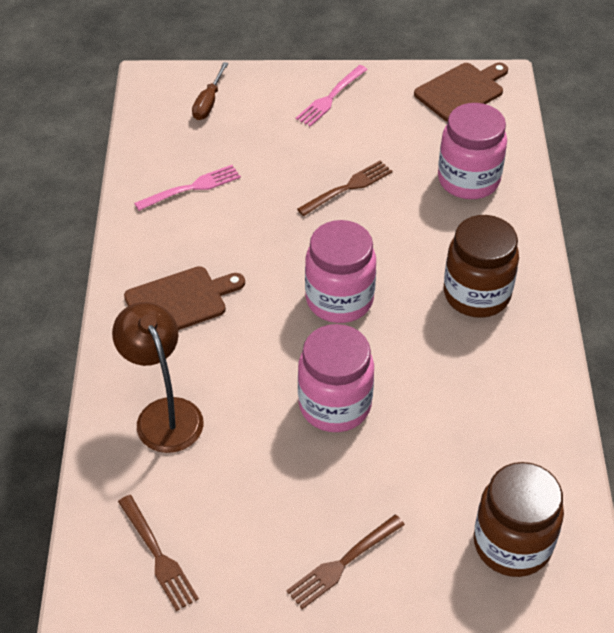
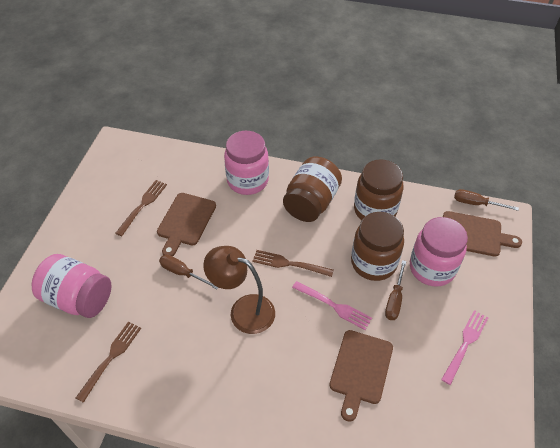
brown cutting board: 2 -> 3
brown jar: 2 -> 3
brown screwdriver: 1 -> 3

